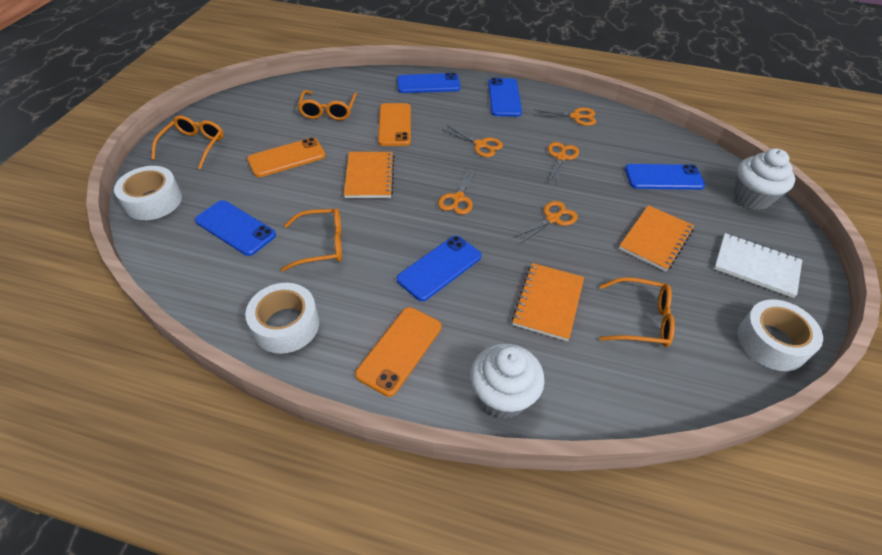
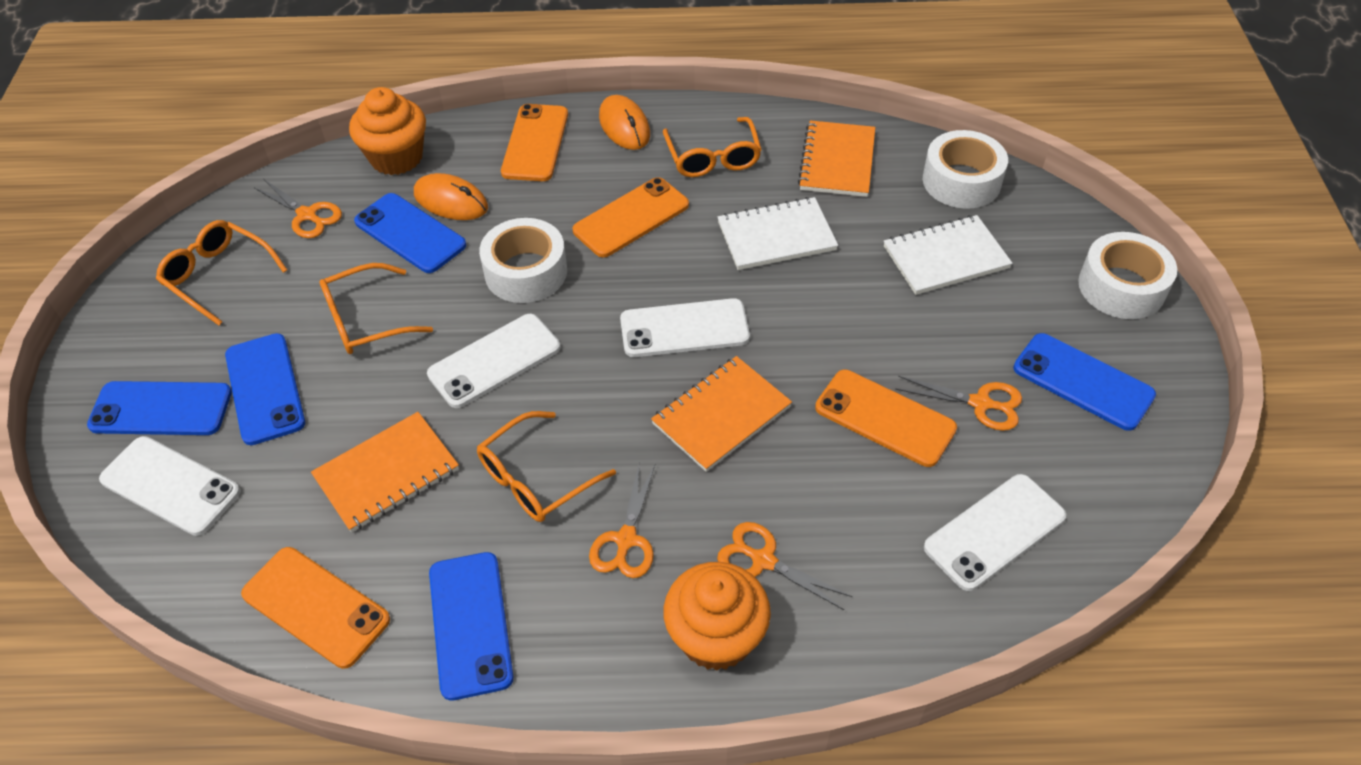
orange cupcake: 0 -> 2
orange mouse: 0 -> 2
orange phone: 3 -> 4
orange scissors: 5 -> 4
white cupcake: 2 -> 0
white notebook: 1 -> 2
white phone: 0 -> 4

